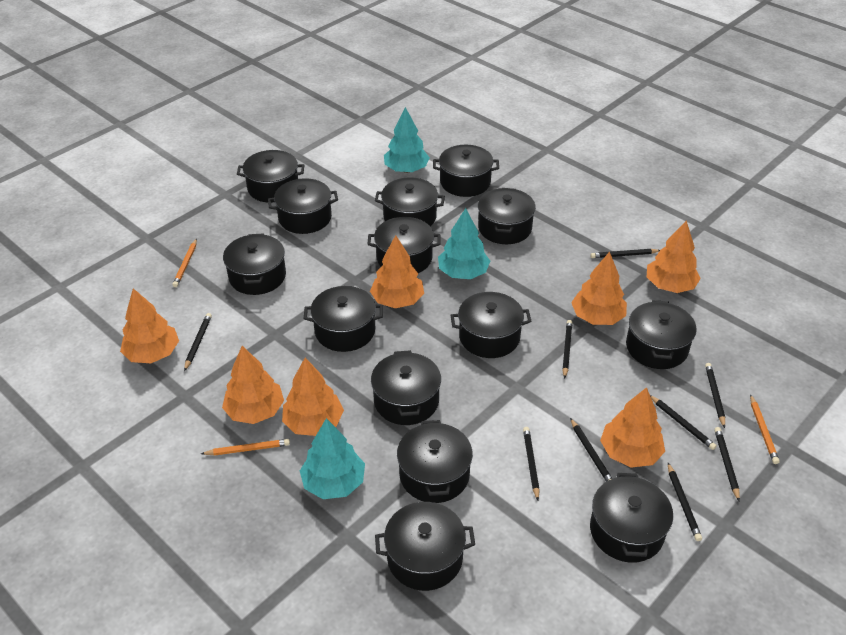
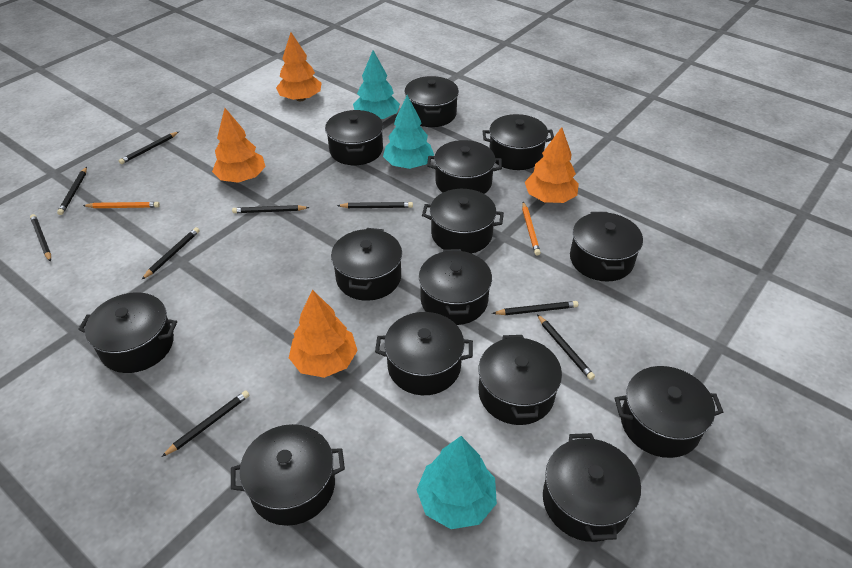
orange pencil: 3 -> 2
orange tree: 7 -> 4

